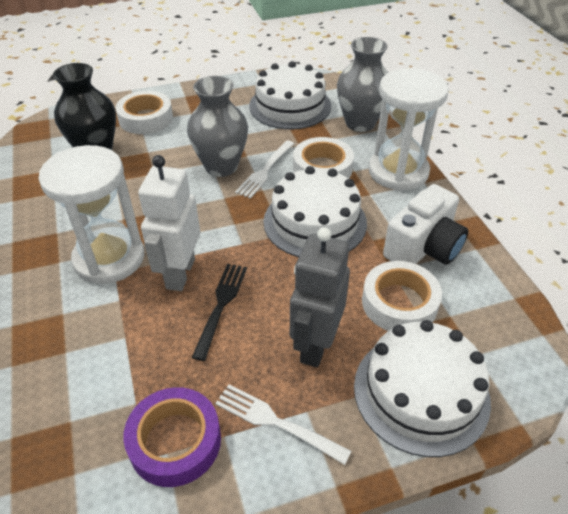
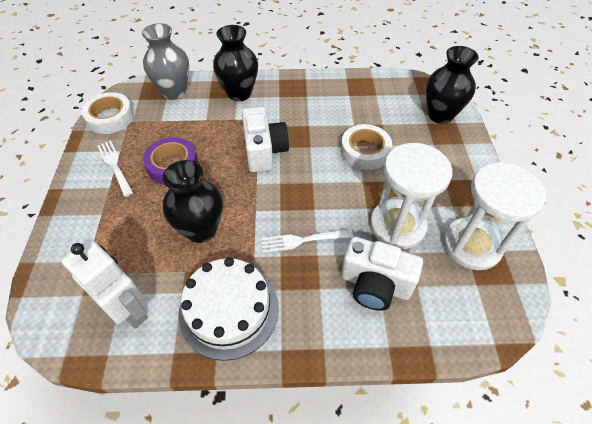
black fork: 1 -> 0
black vase: 1 -> 3
grey robot: 1 -> 0
grey vase: 2 -> 1
white cake: 3 -> 1
white camera: 1 -> 2
white tape: 3 -> 2

